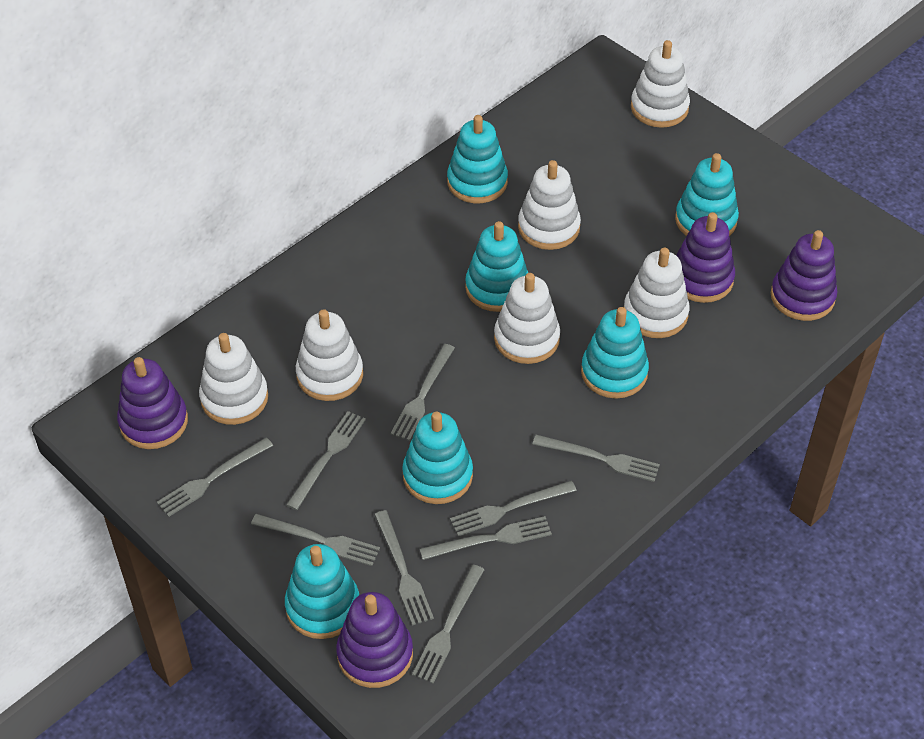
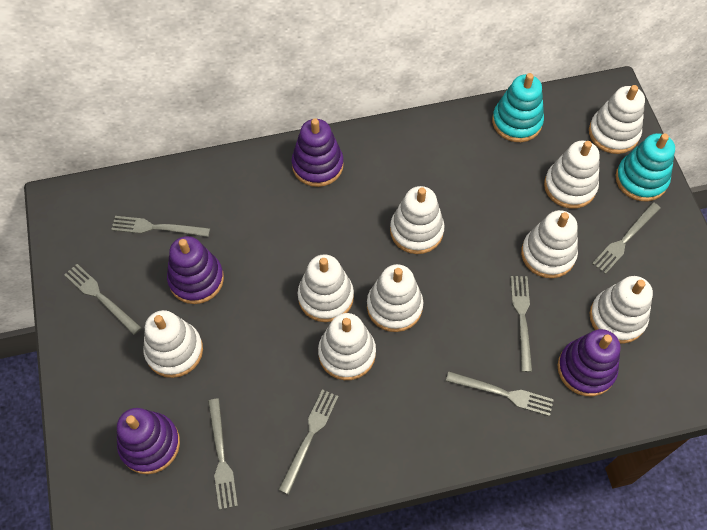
grey fork: 9 -> 7
turquoise stacking toy: 6 -> 2
white stacking toy: 6 -> 9

